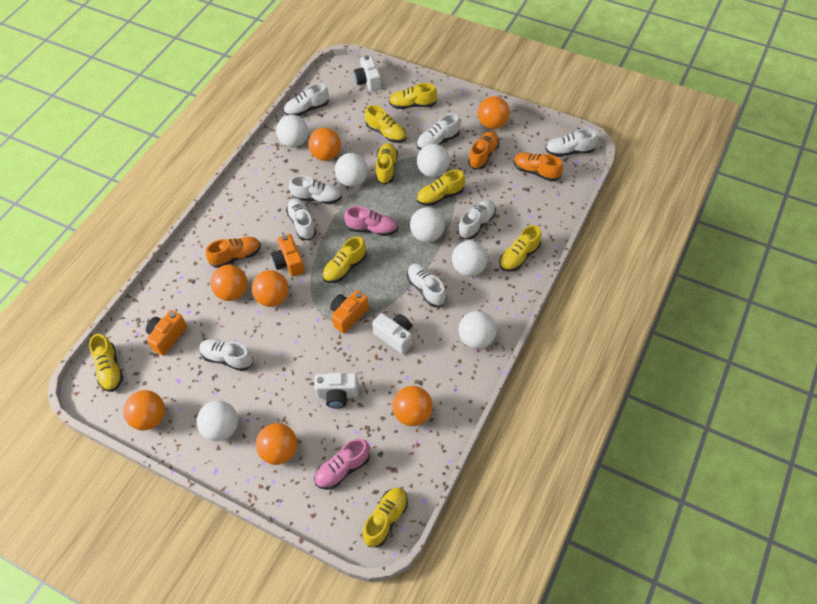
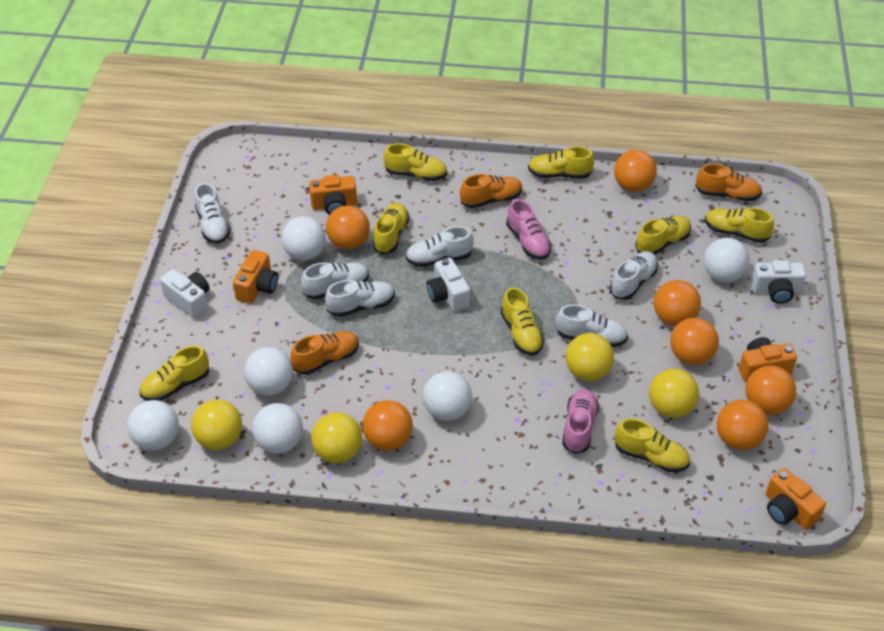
orange camera: 3 -> 4
white ball: 7 -> 6
white shoe: 8 -> 6
yellow ball: 0 -> 4

